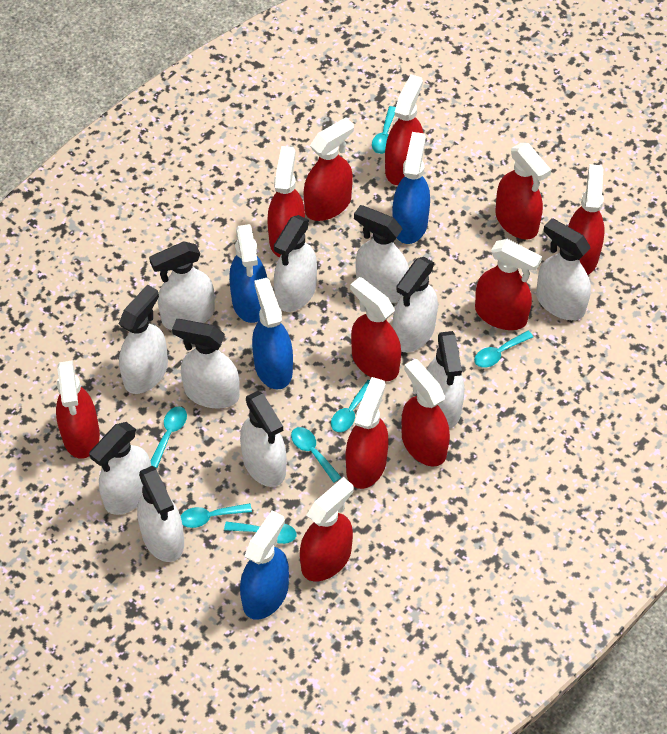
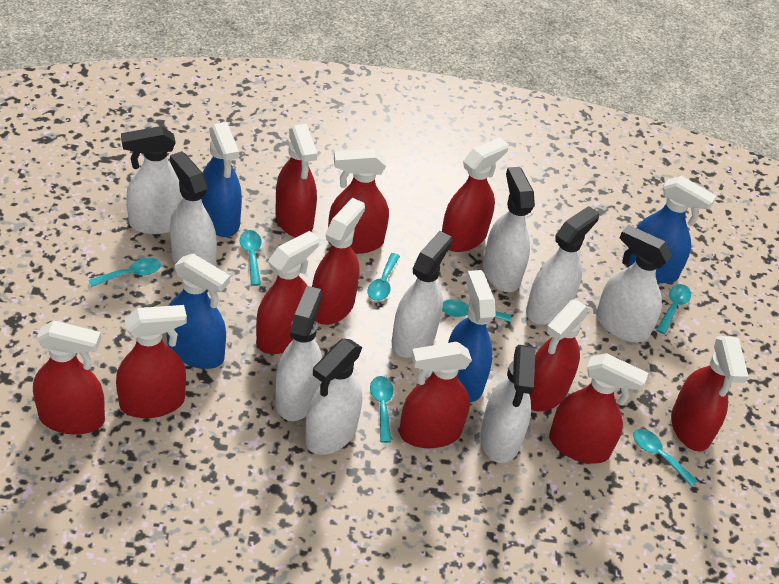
white spray bottle: 11 -> 9

